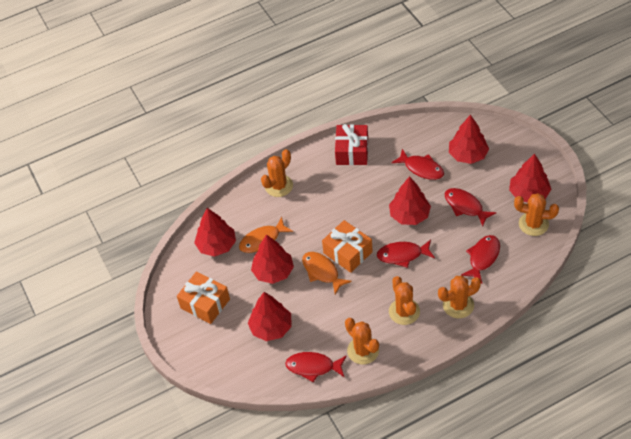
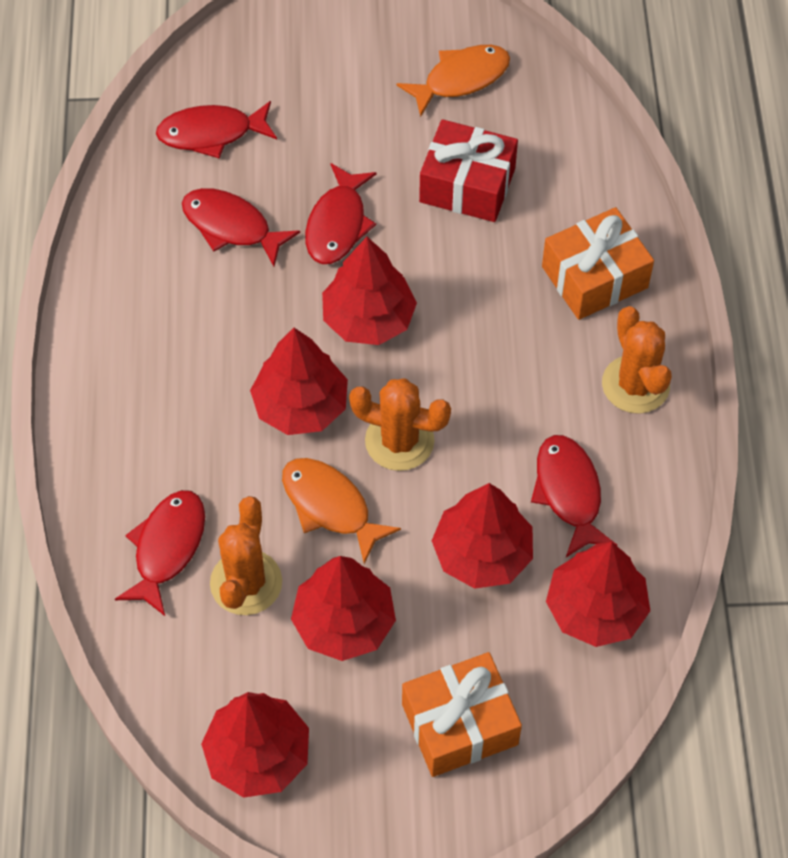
orange cactus: 5 -> 3

